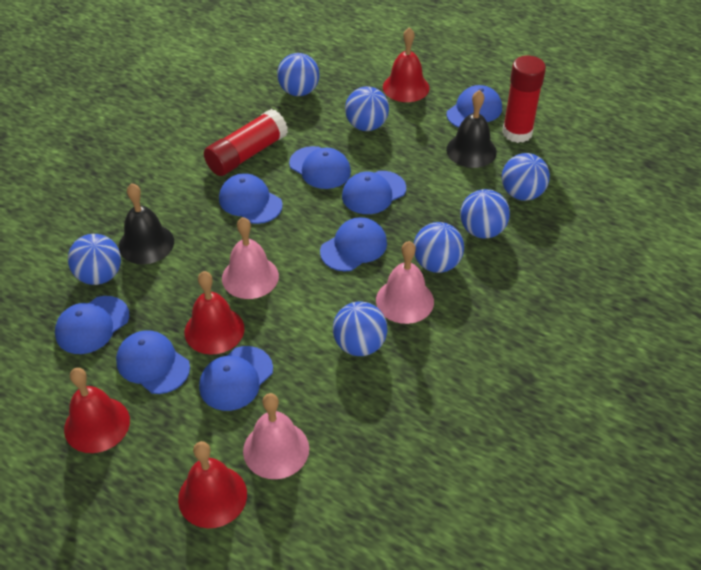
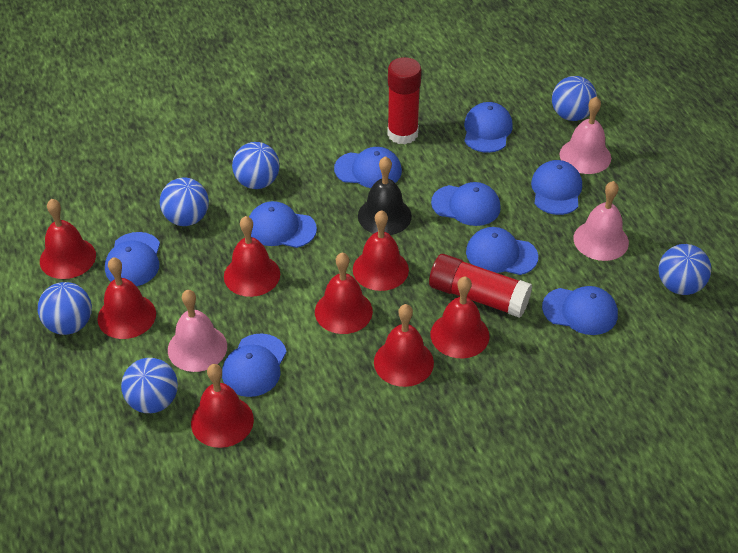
black bell: 2 -> 1
blue ball: 7 -> 6
blue cap: 8 -> 9
red bell: 4 -> 8

